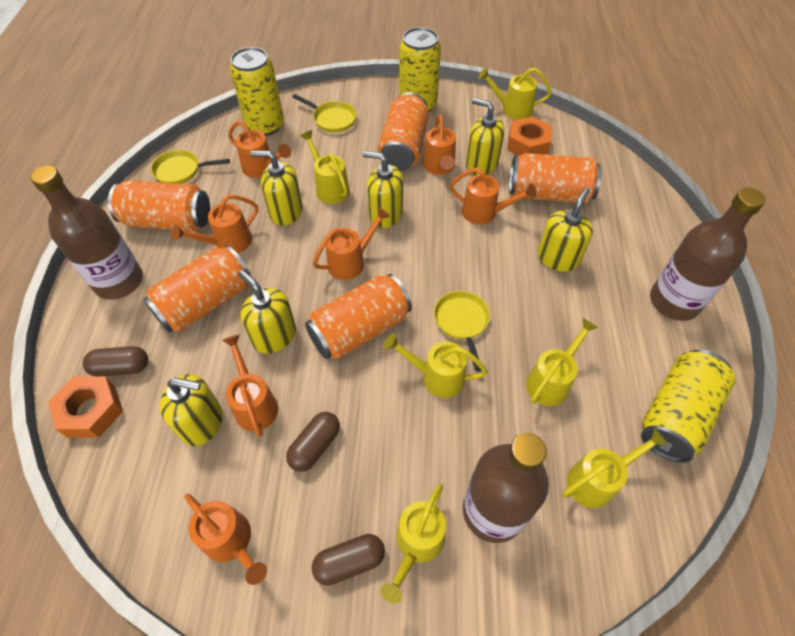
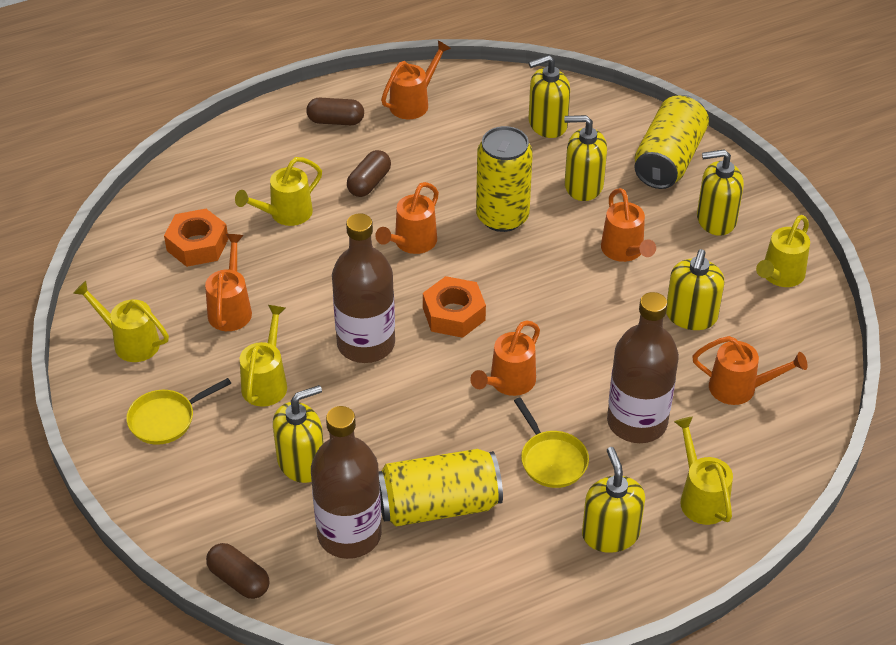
orange can: 5 -> 0
orange watering can: 7 -> 6
yellow pan: 3 -> 2
yellow watering can: 6 -> 5

